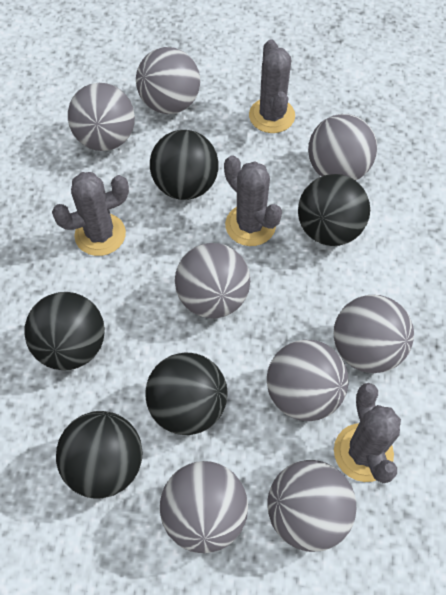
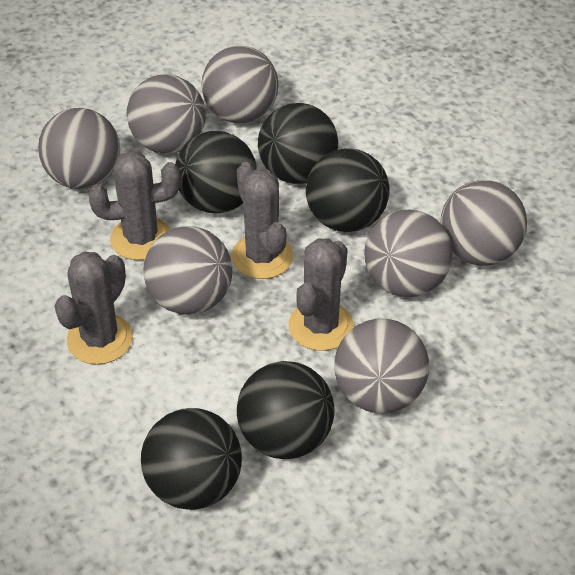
grey ball: 8 -> 7

